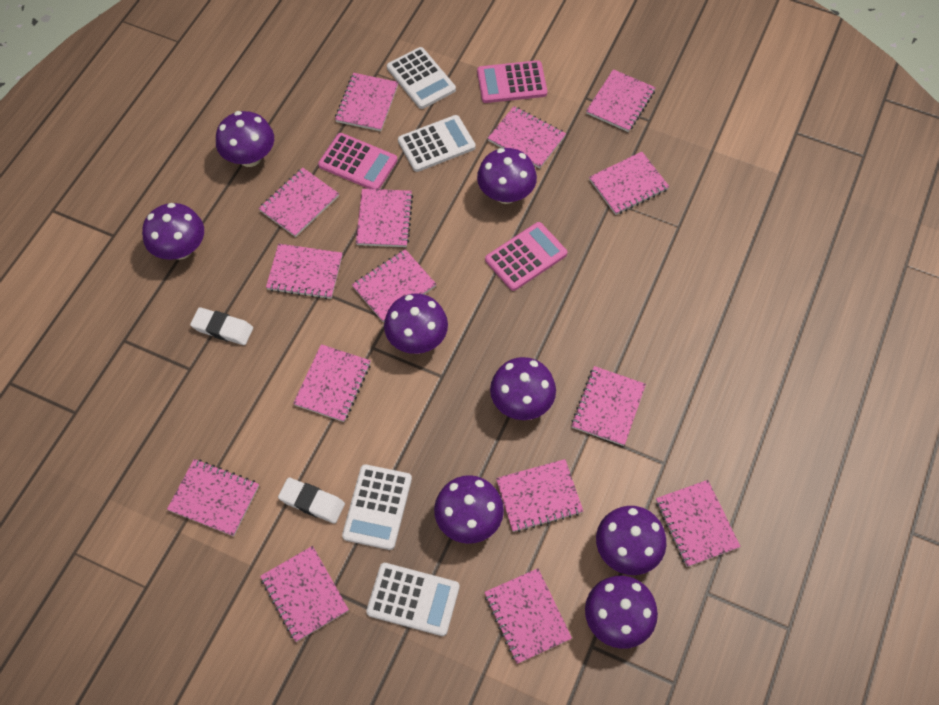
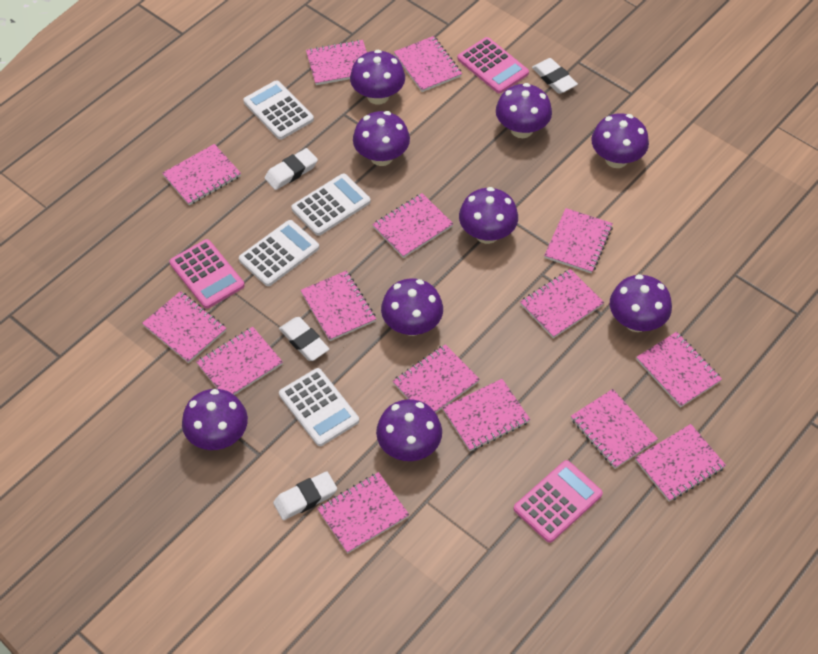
purple mushroom: 8 -> 9
white eraser: 2 -> 4

